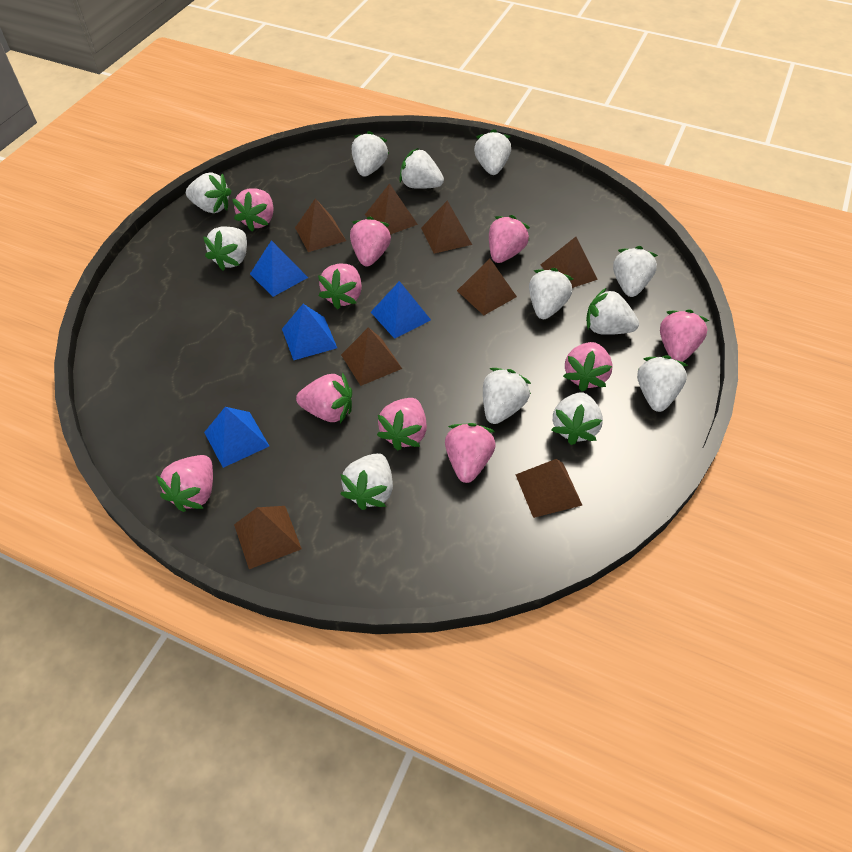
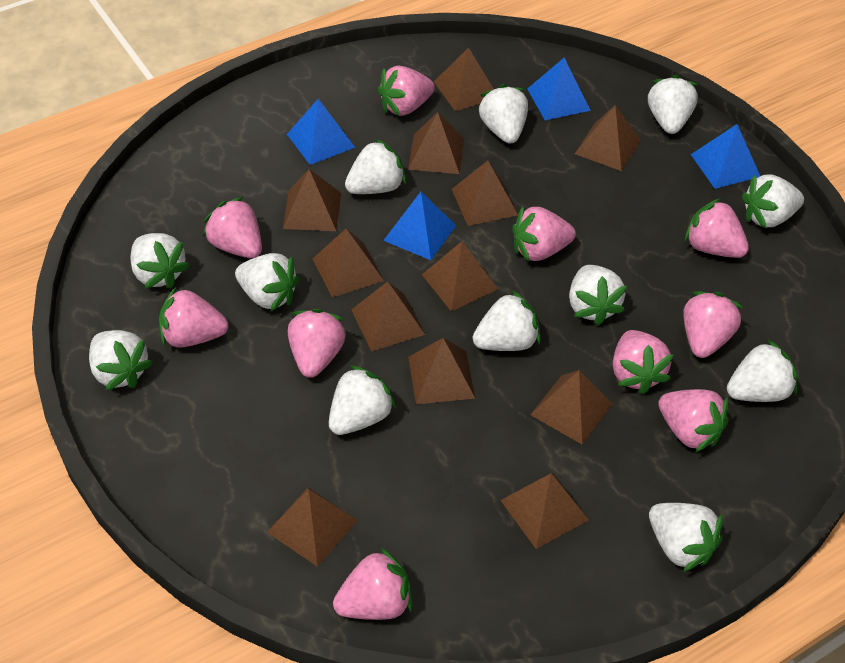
brown pyramid: 8 -> 12

